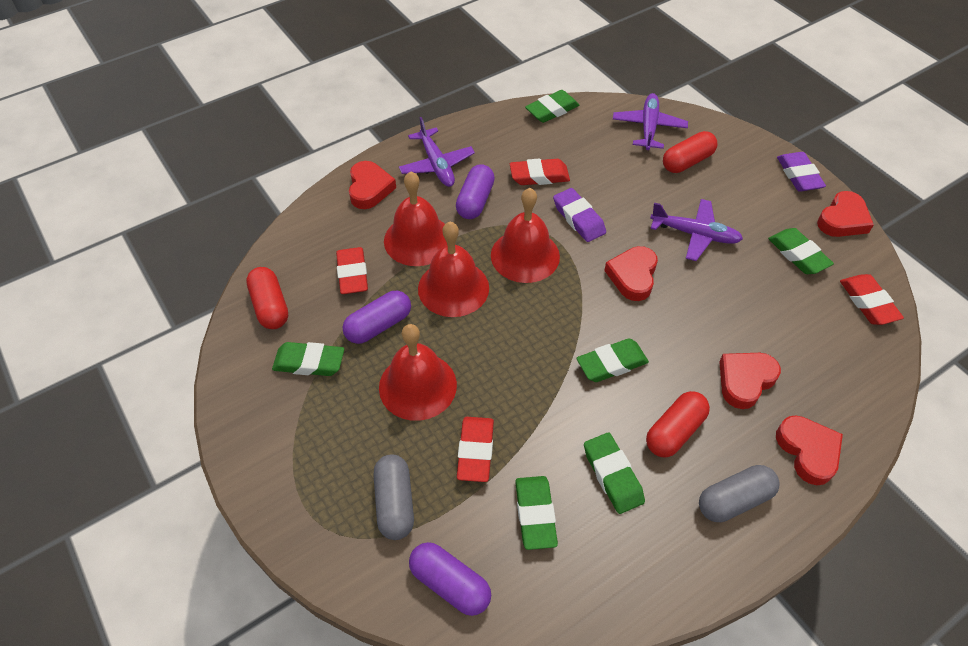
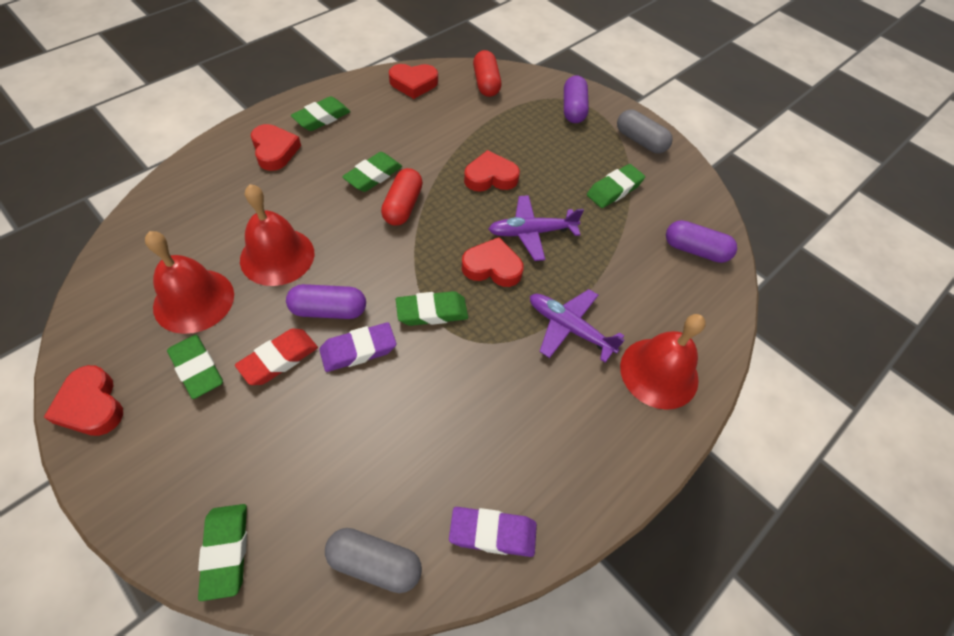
purple plane: 3 -> 2
red bell: 4 -> 3
red capsule: 3 -> 2
red eraser: 4 -> 1

